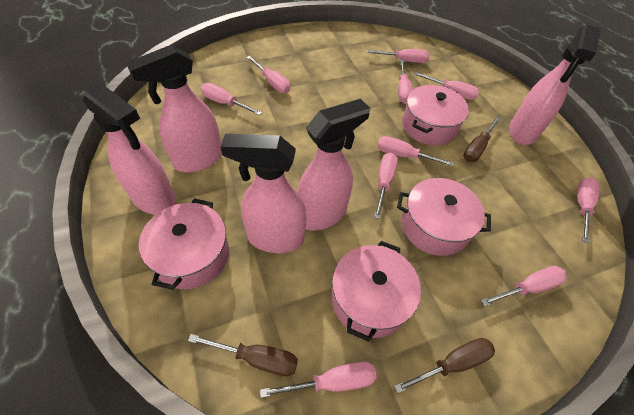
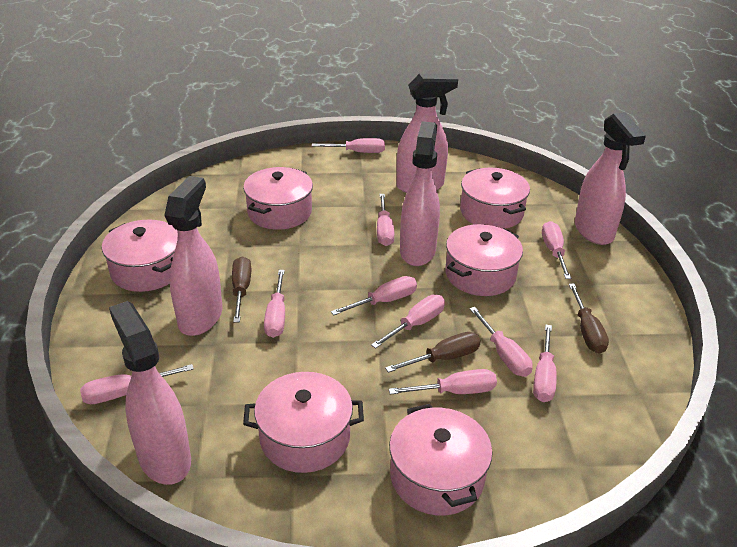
pink pot: 4 -> 6

